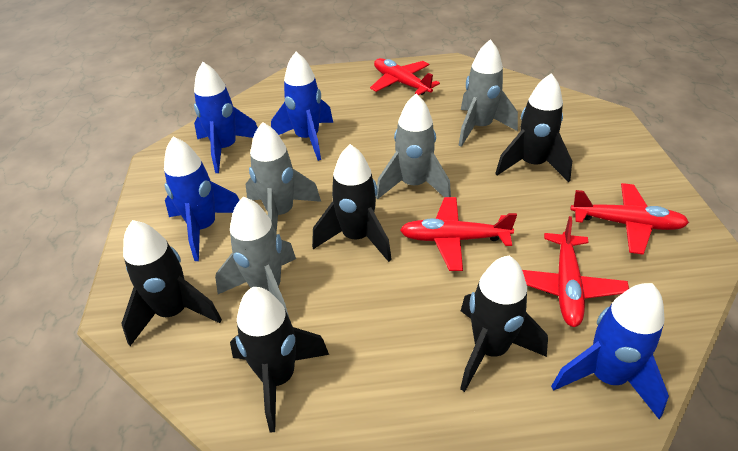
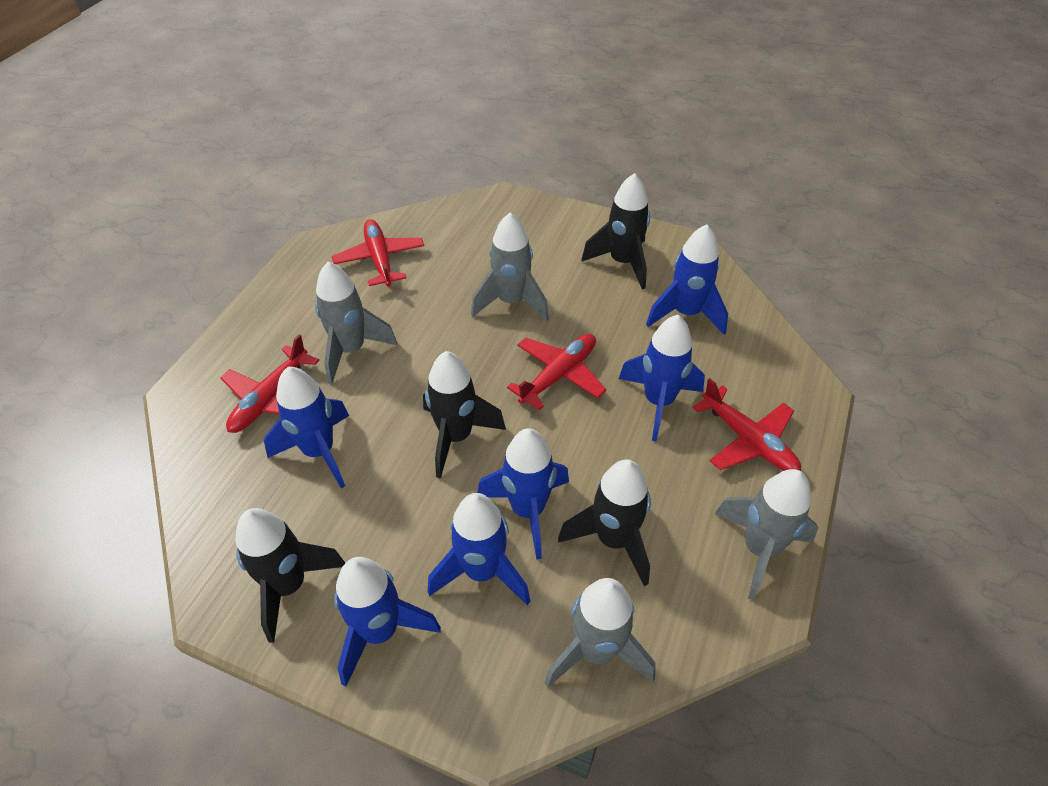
black rocket: 5 -> 4
blue rocket: 4 -> 6

